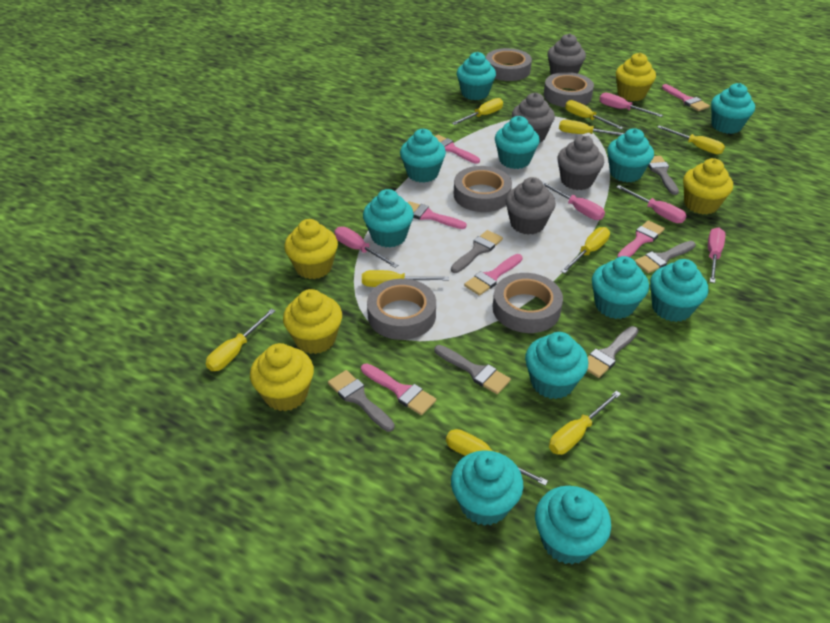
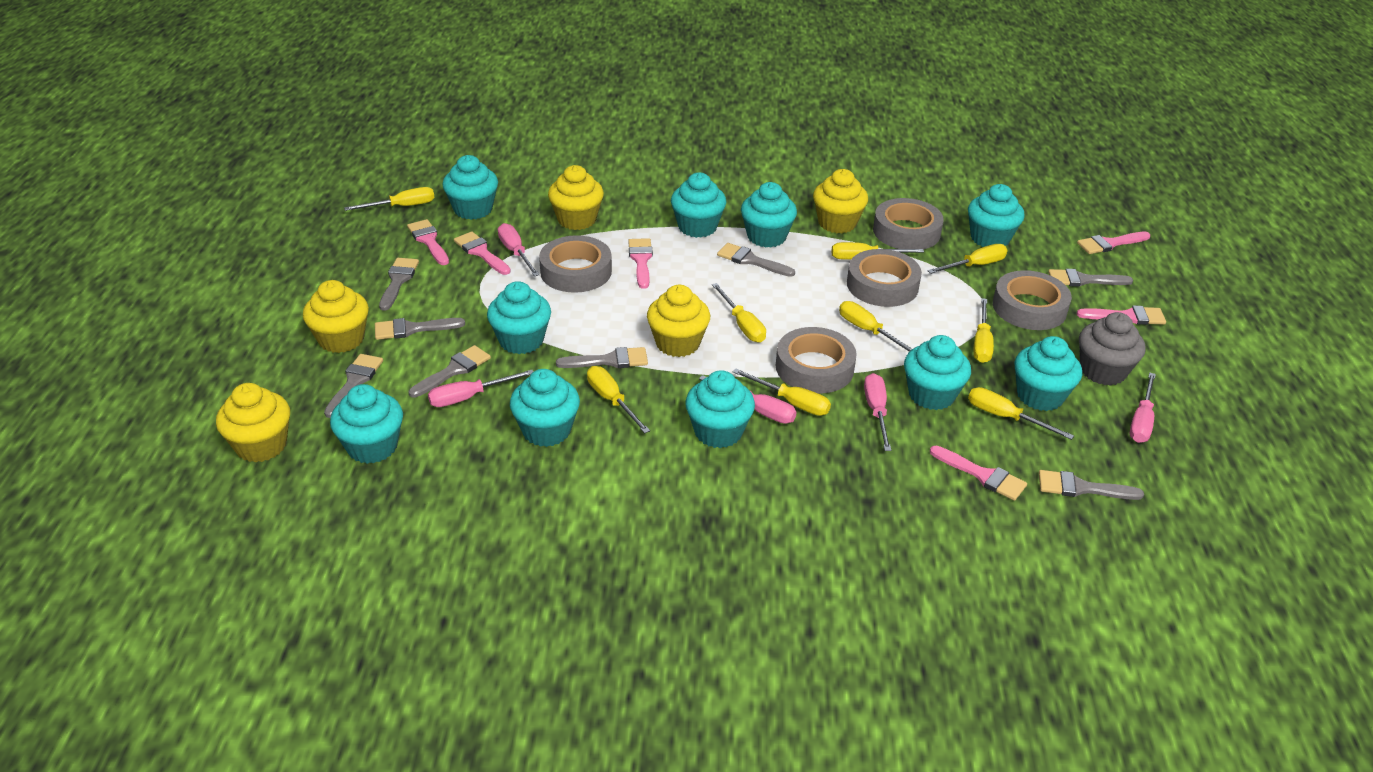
grey brush: 6 -> 8
grey cupcake: 4 -> 1
turquoise cupcake: 11 -> 10

